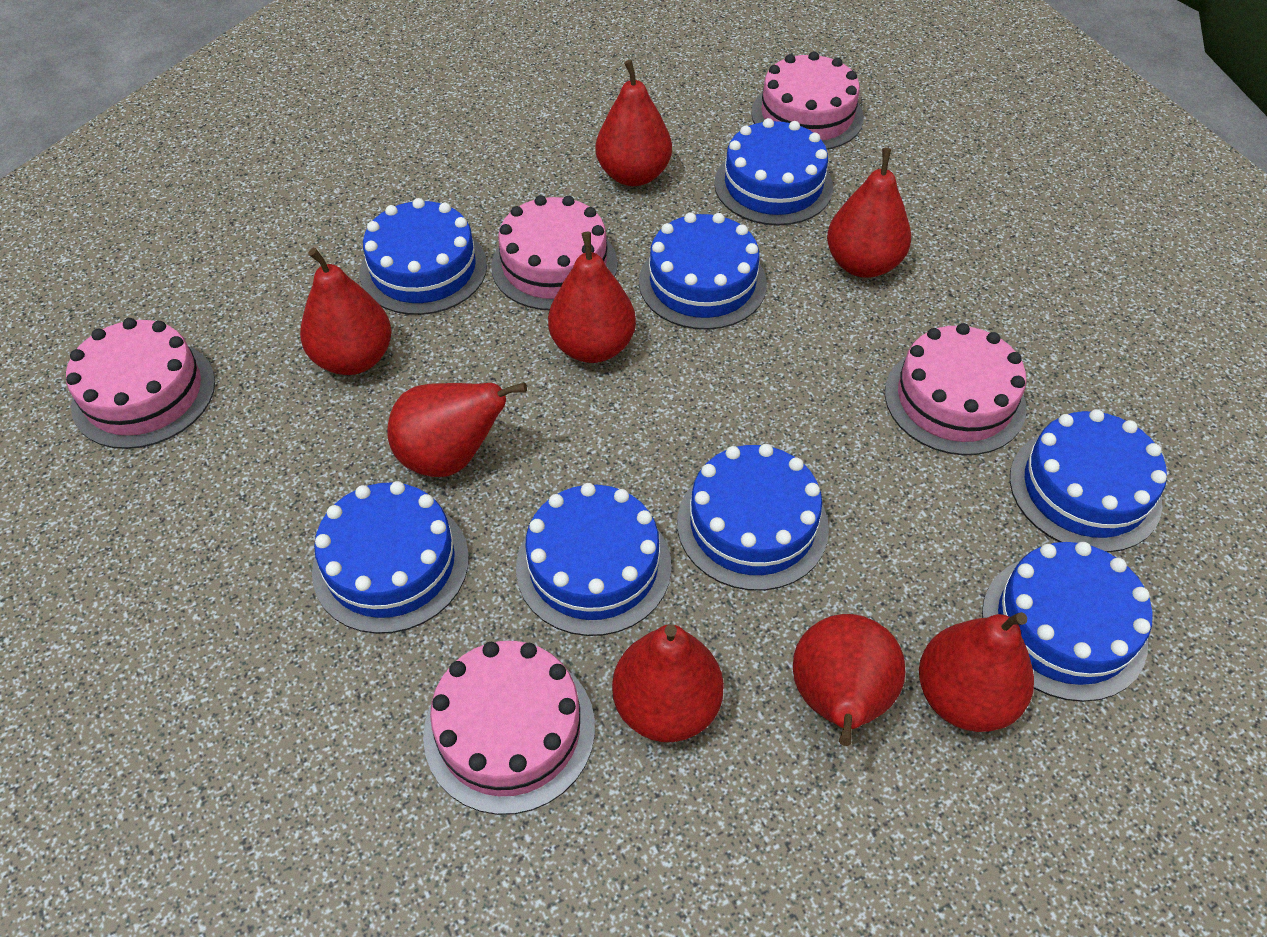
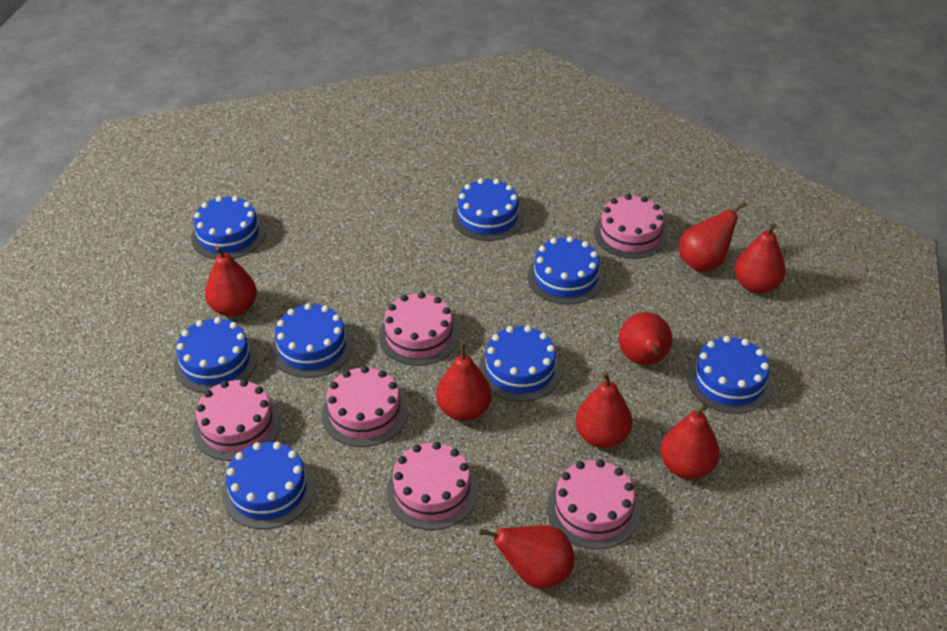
pink cake: 5 -> 6

